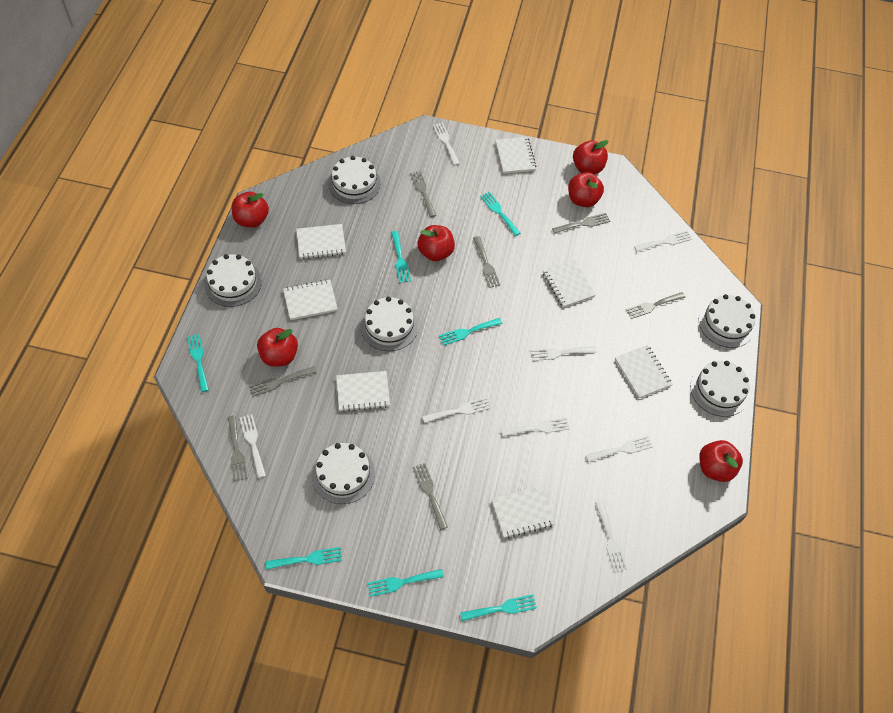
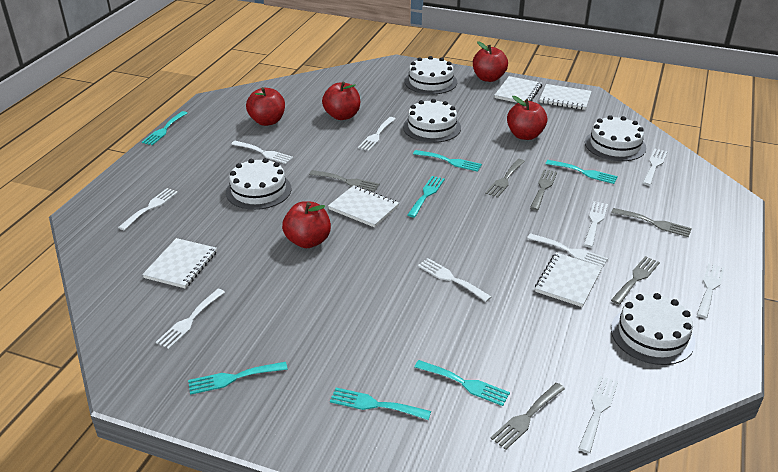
grey fork: 7 -> 6
red apple: 6 -> 5
white cake: 6 -> 5
white fork: 8 -> 10
white notebook: 7 -> 5

